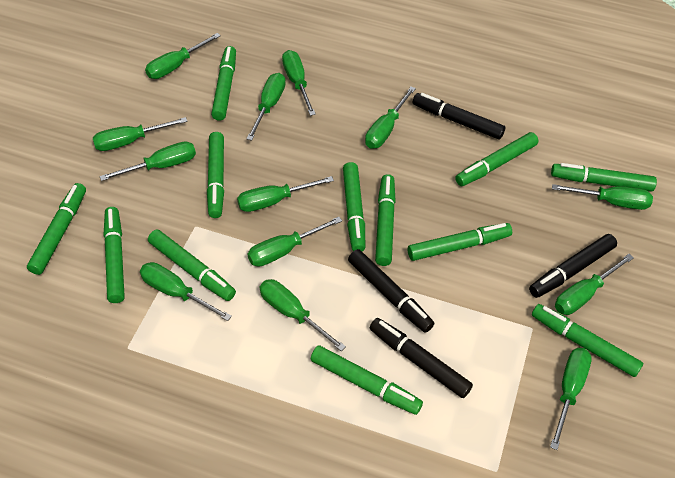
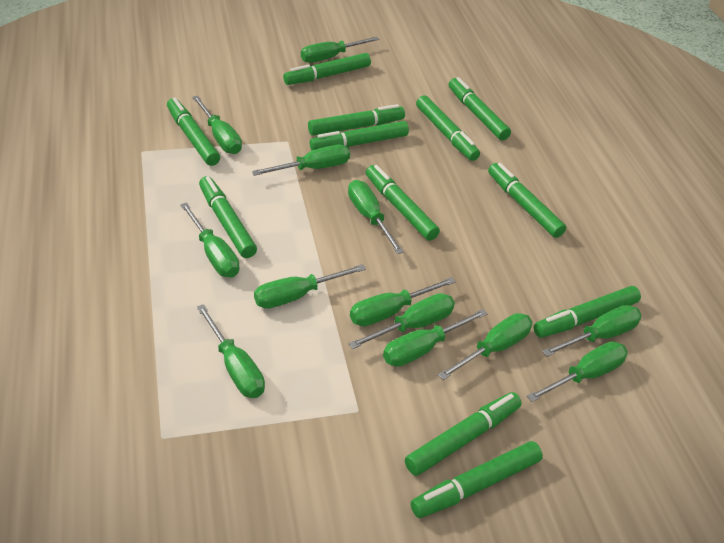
black marker: 4 -> 0

